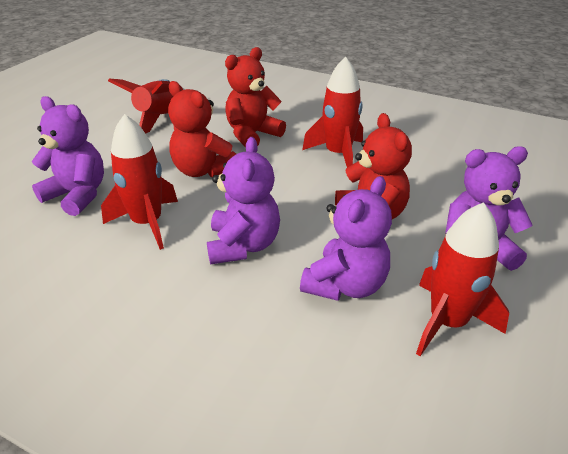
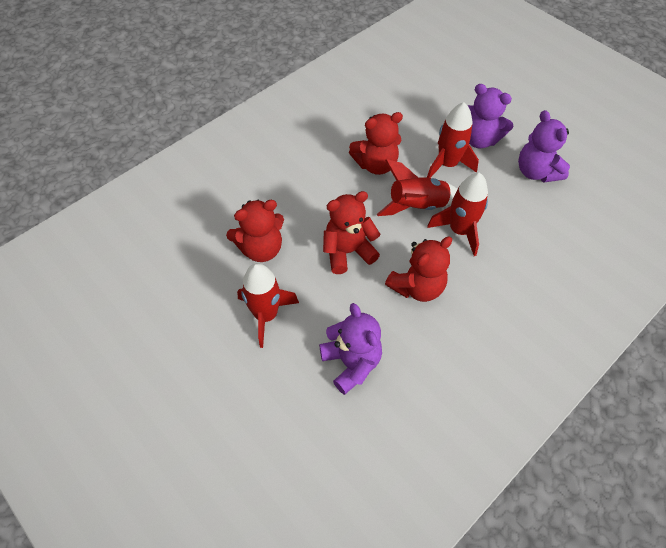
purple teddy bear: 4 -> 3
red teddy bear: 3 -> 4

